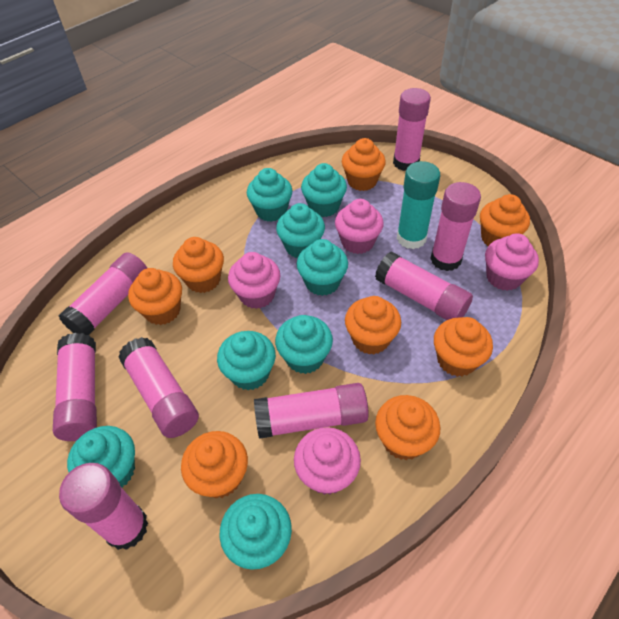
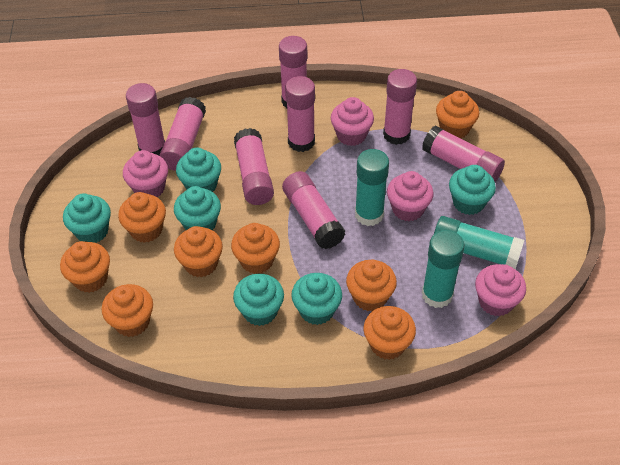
turquoise cupcake: 8 -> 6
turquoise glue stick: 1 -> 3

